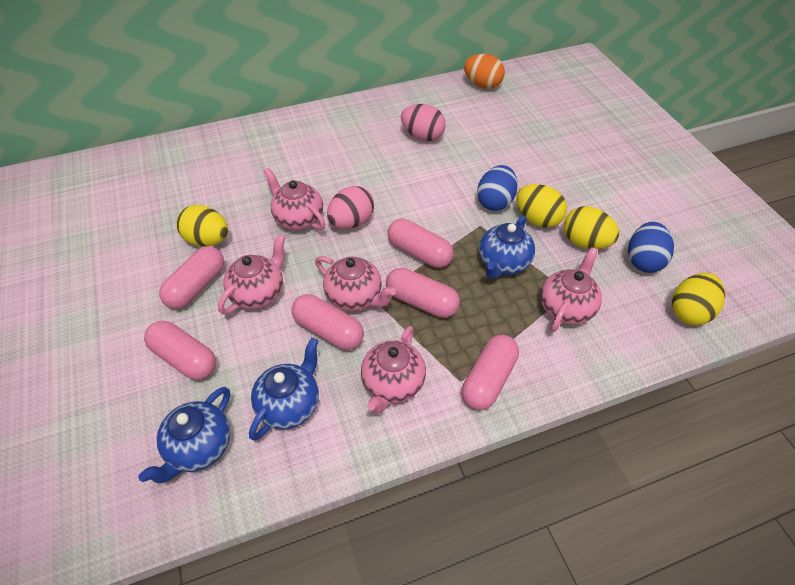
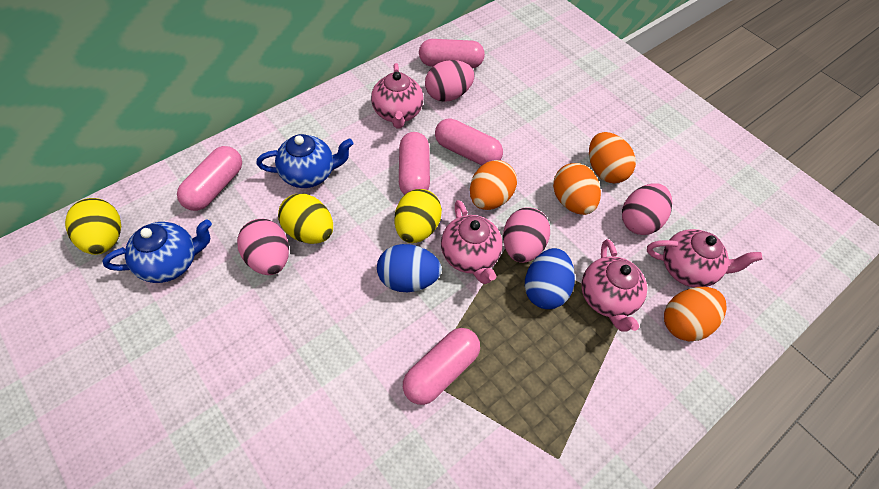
blue teapot: 3 -> 2
orange egg: 1 -> 4
pink capsule: 6 -> 5
pink egg: 2 -> 4
pink teapot: 5 -> 4
yellow egg: 4 -> 3

